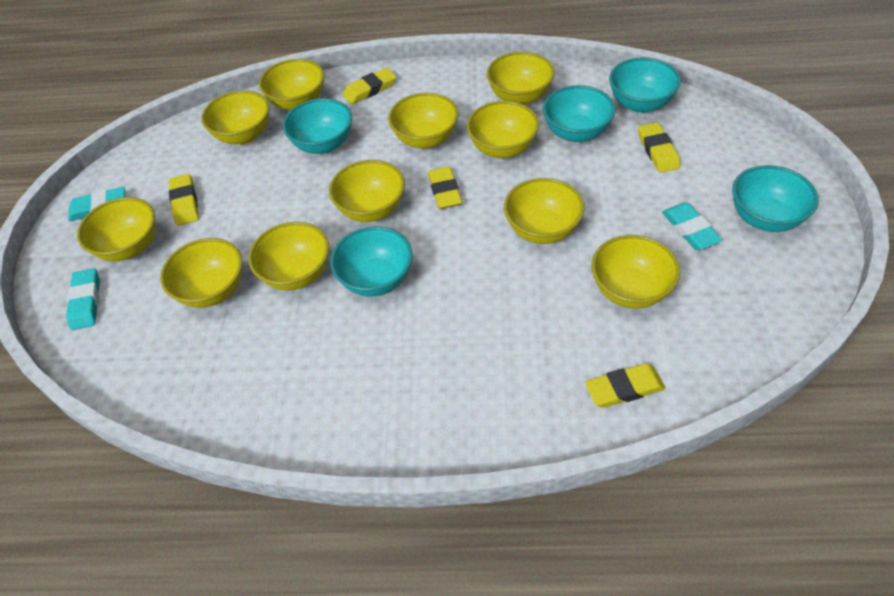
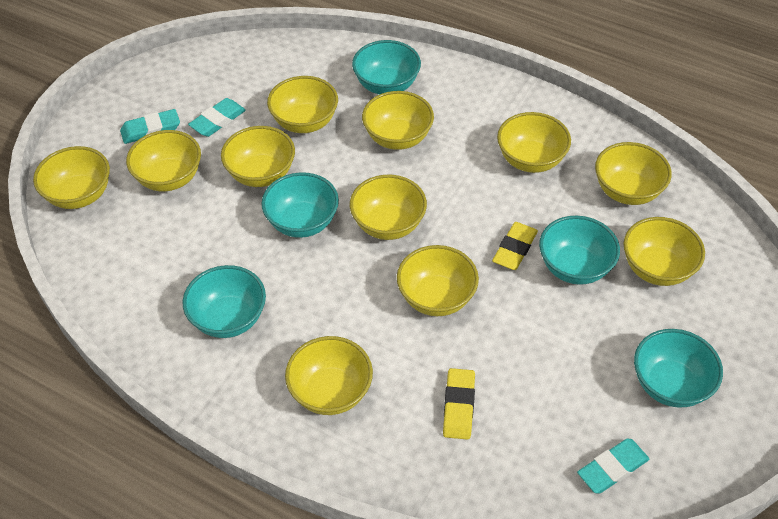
yellow eraser: 5 -> 2

